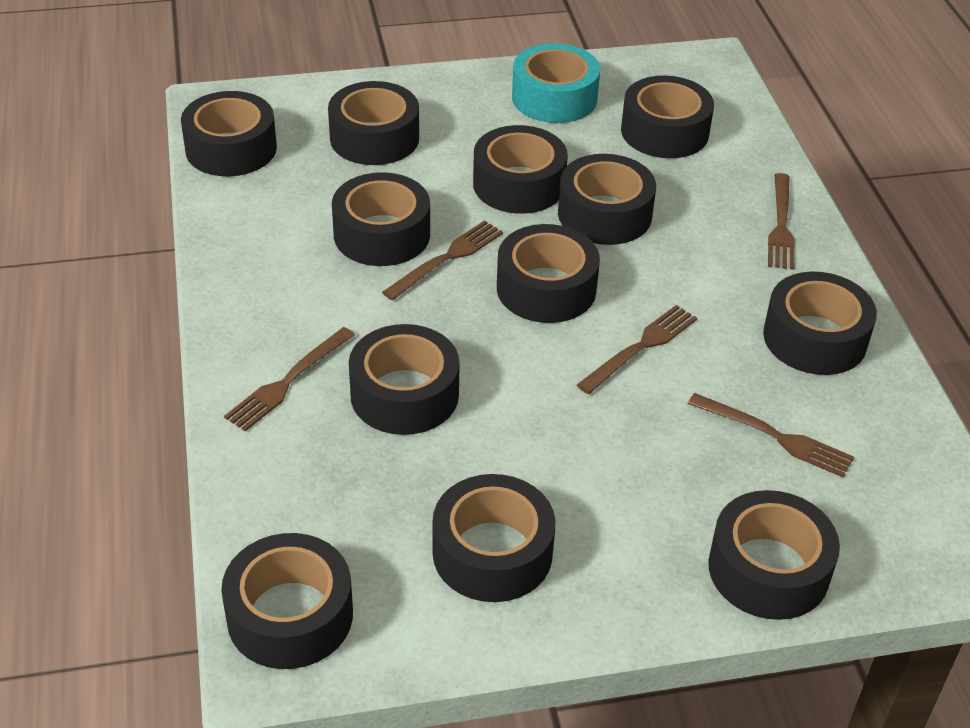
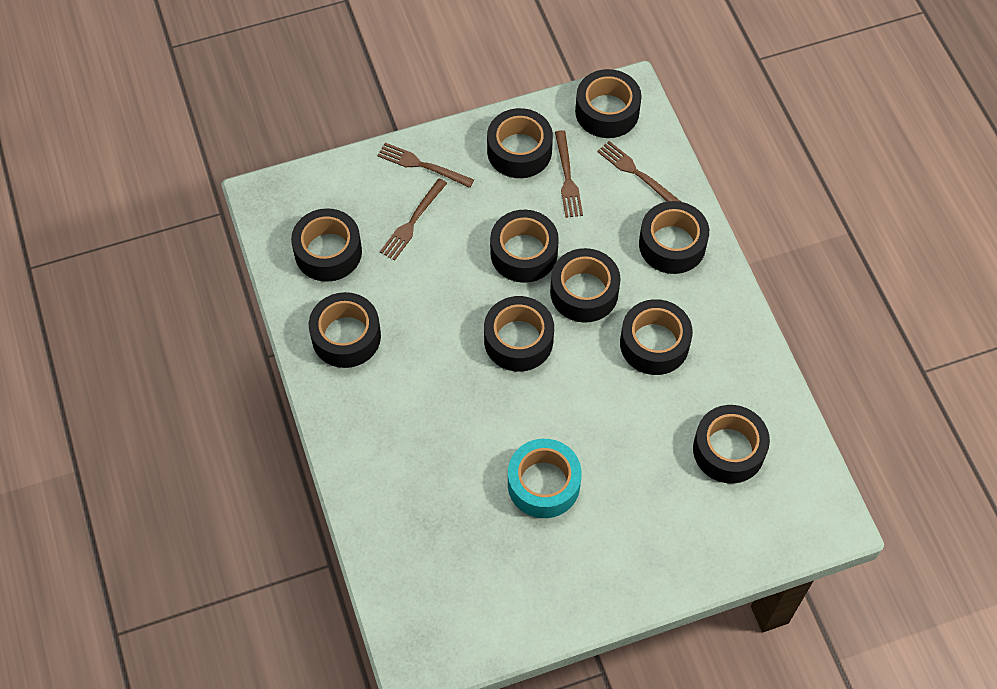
black tape: 12 -> 10
brown fork: 5 -> 4

